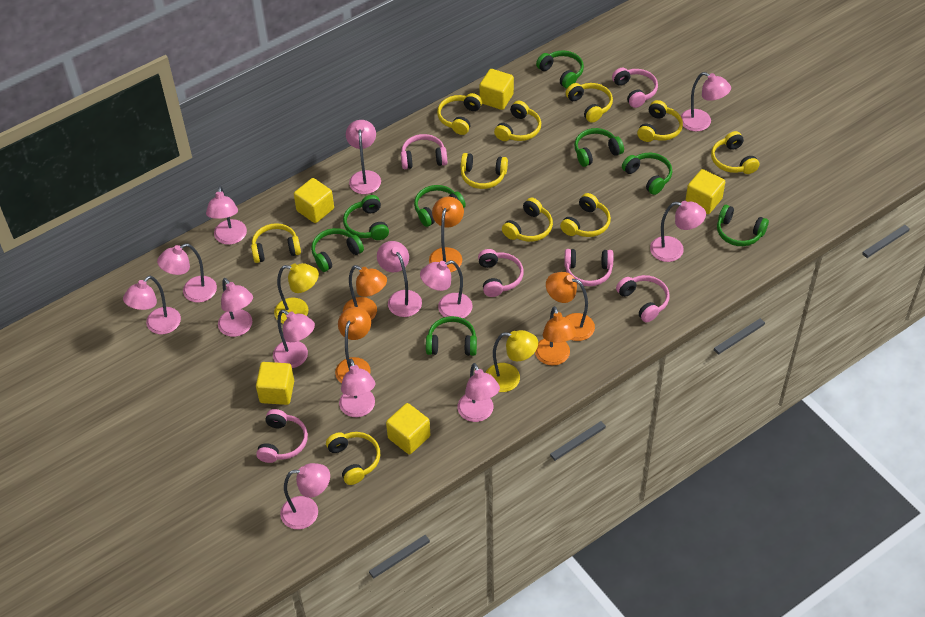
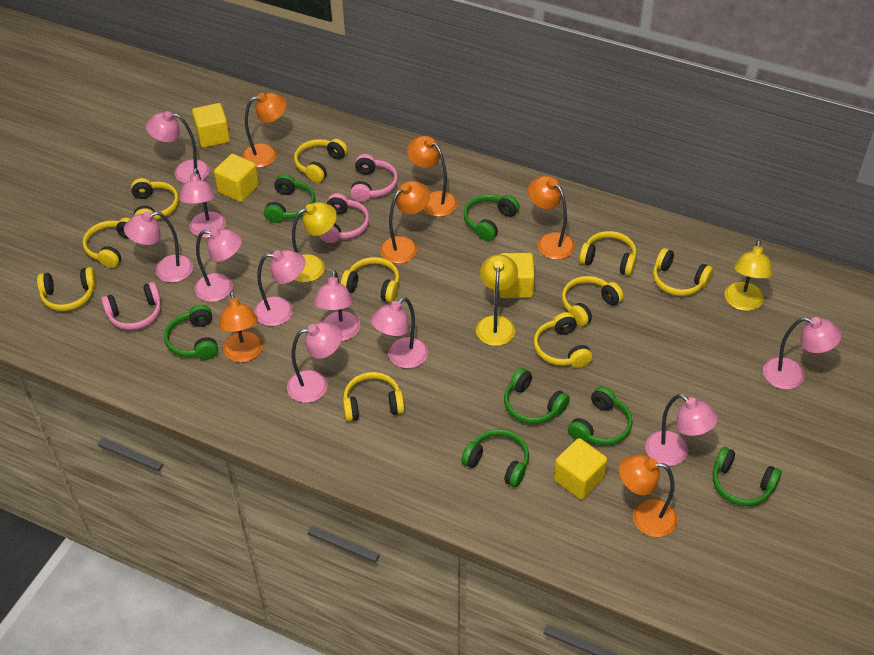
green headphones: 8 -> 7
orange lamp: 5 -> 6
pink headphones: 6 -> 3
pink lamp: 13 -> 10
yellow cube: 5 -> 4
yellow lamp: 2 -> 3

